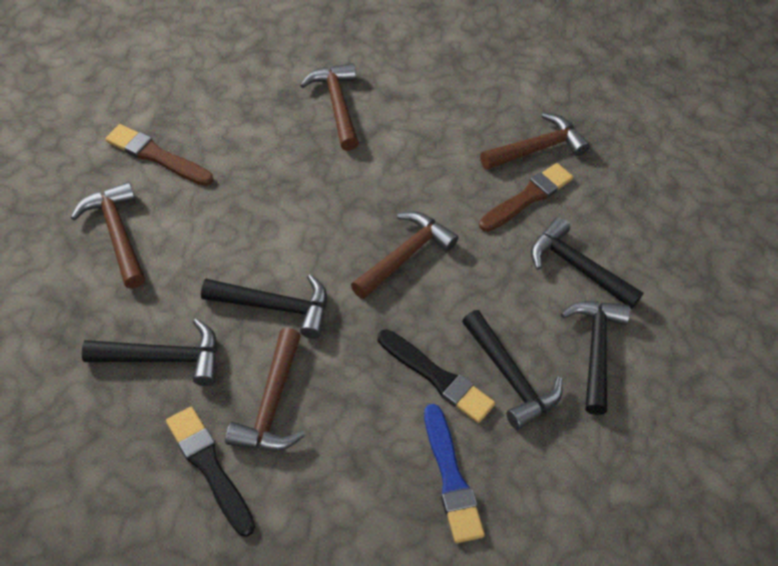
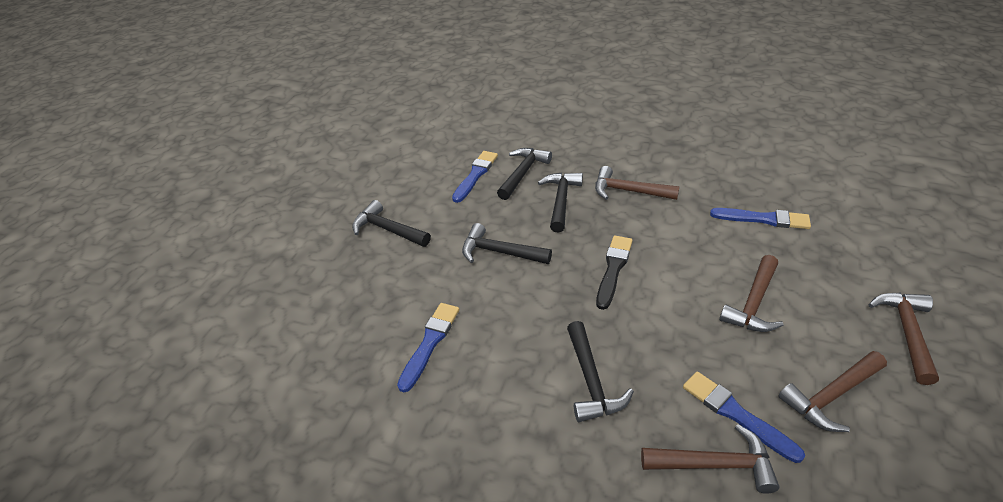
black brush: 2 -> 1
blue brush: 1 -> 4
brown brush: 2 -> 0

